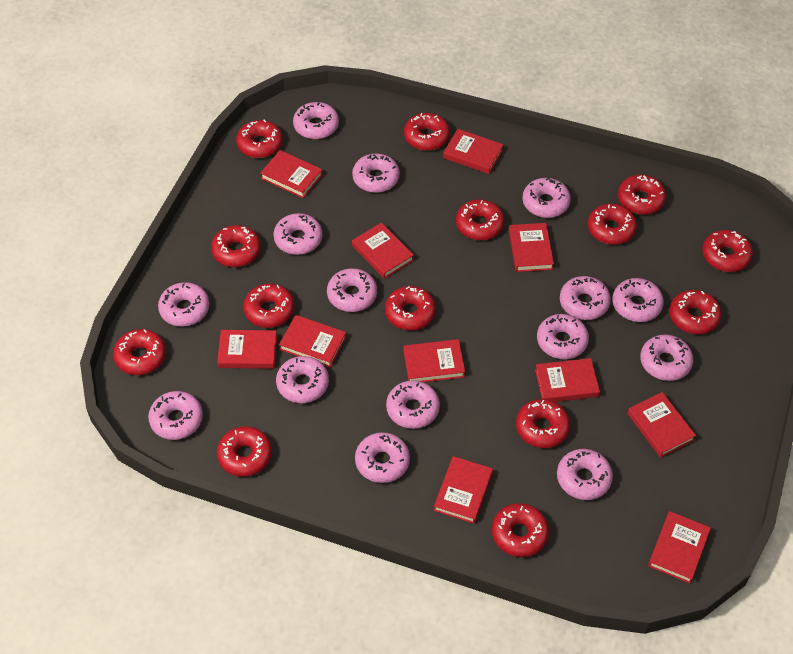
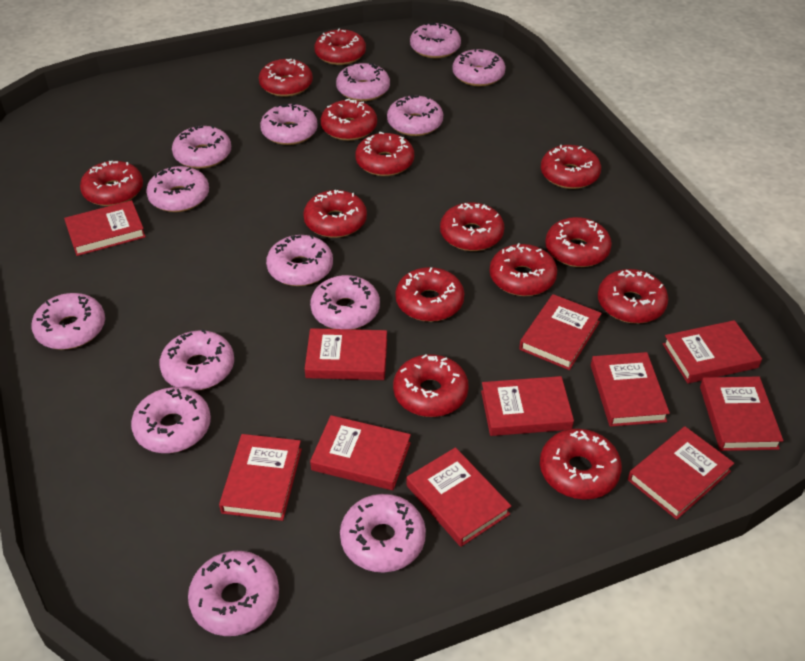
pink donut: 15 -> 14

